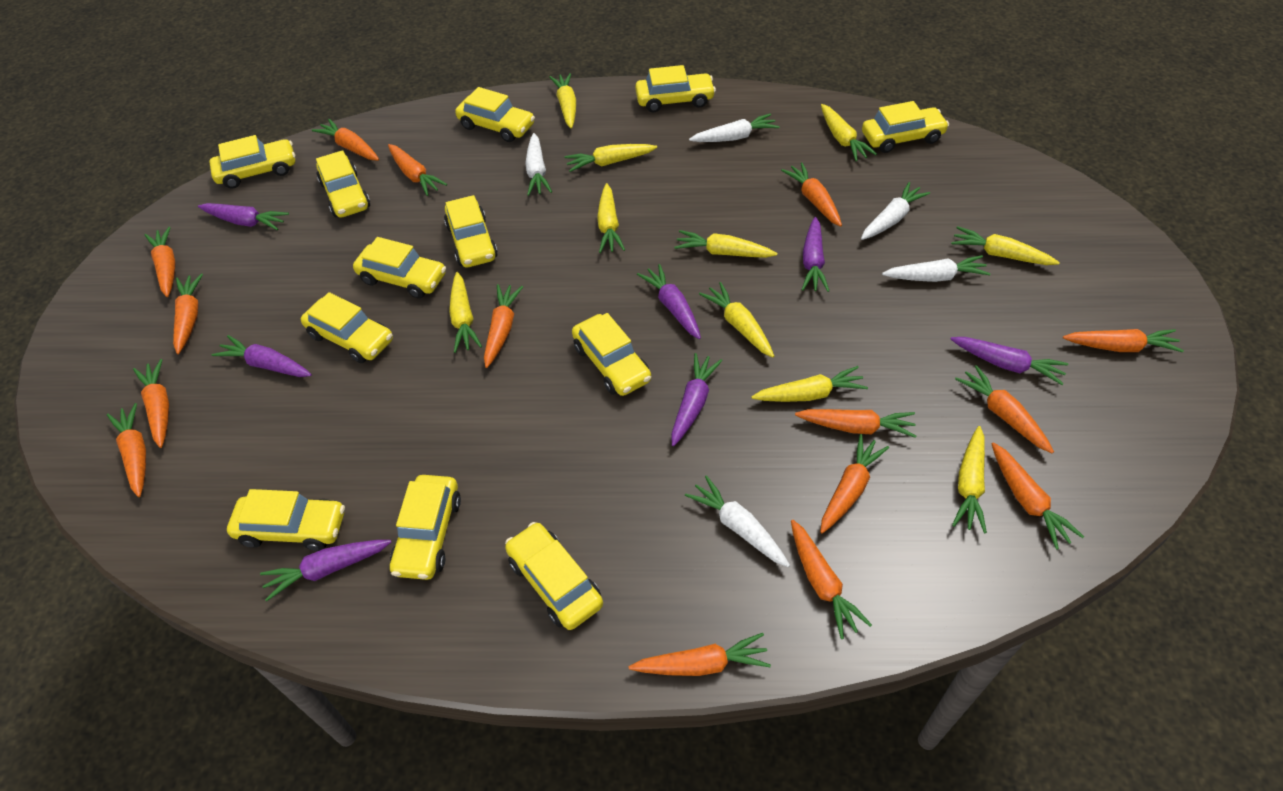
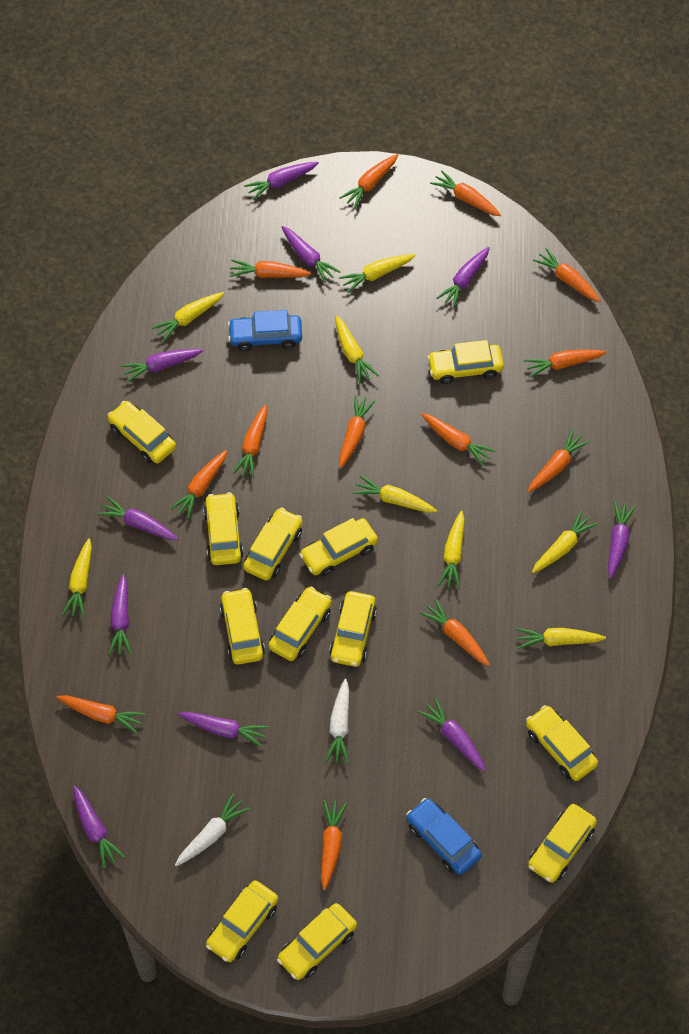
blue car: 0 -> 2
orange carrot: 15 -> 13
purple carrot: 7 -> 10
white carrot: 5 -> 2
yellow carrot: 10 -> 8

